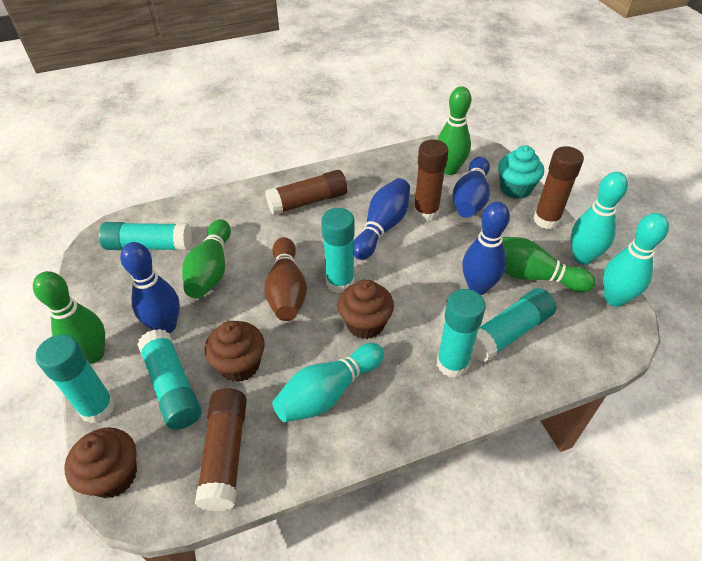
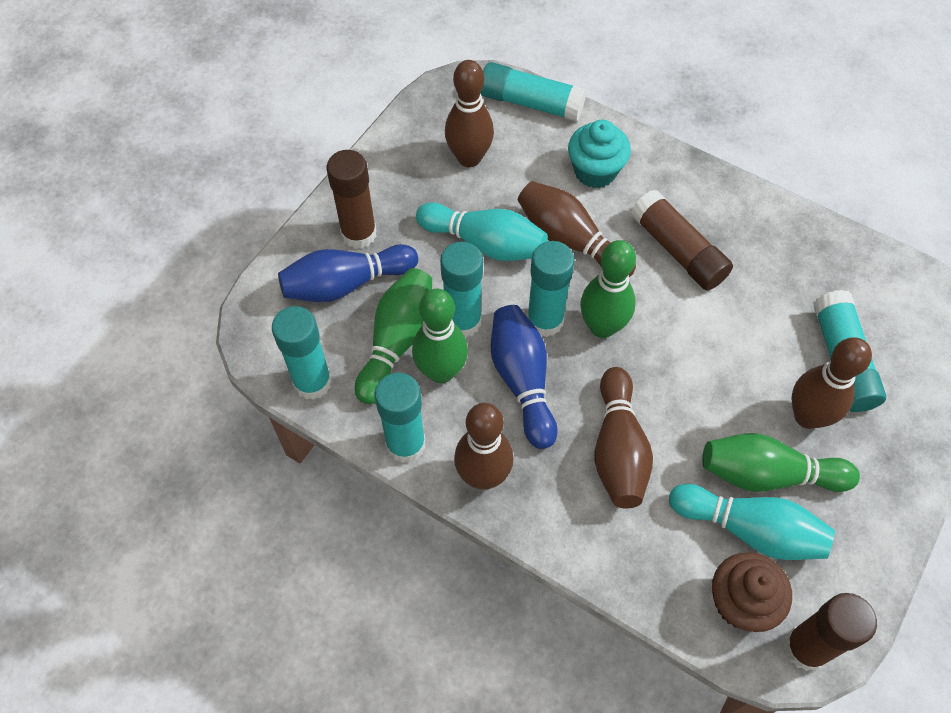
blue bowling pin: 4 -> 2
brown bowling pin: 1 -> 5
brown cupcake: 3 -> 1
brown glue stick: 4 -> 3
turquoise bowling pin: 3 -> 2

